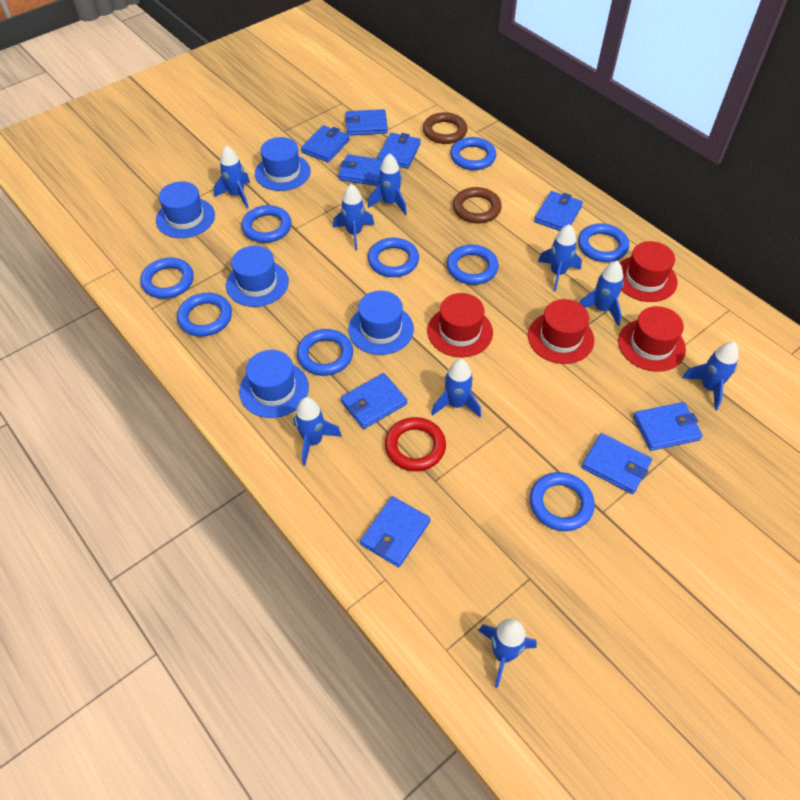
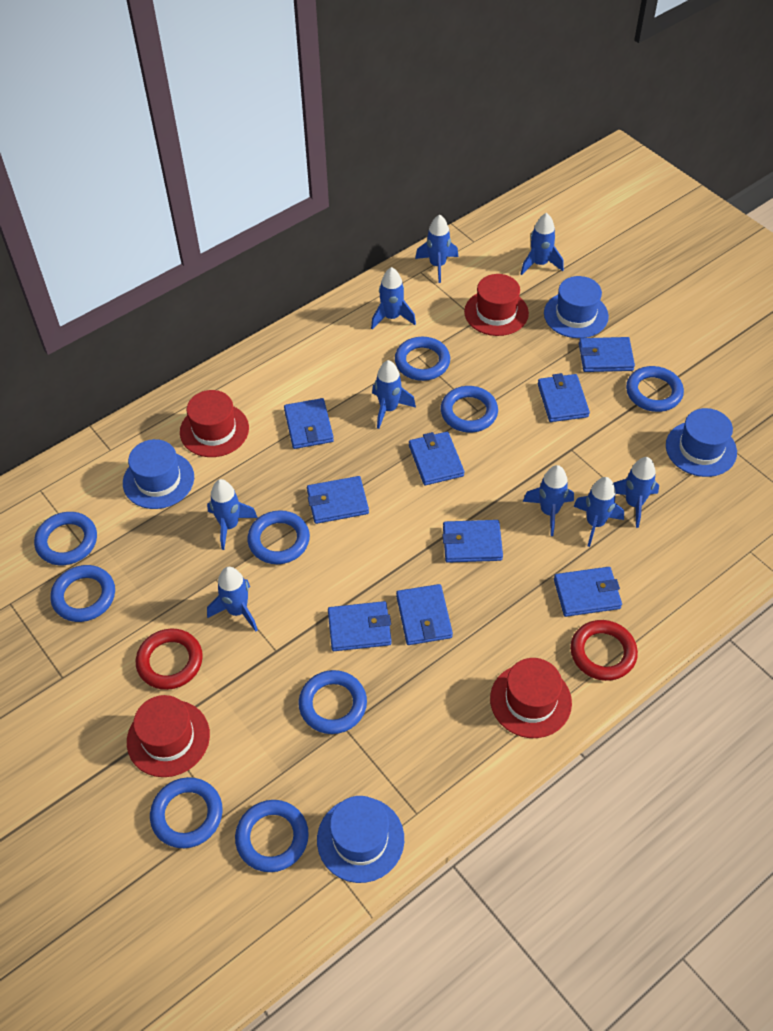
blue hat: 5 -> 4
brown ring: 2 -> 0
red ring: 1 -> 2

